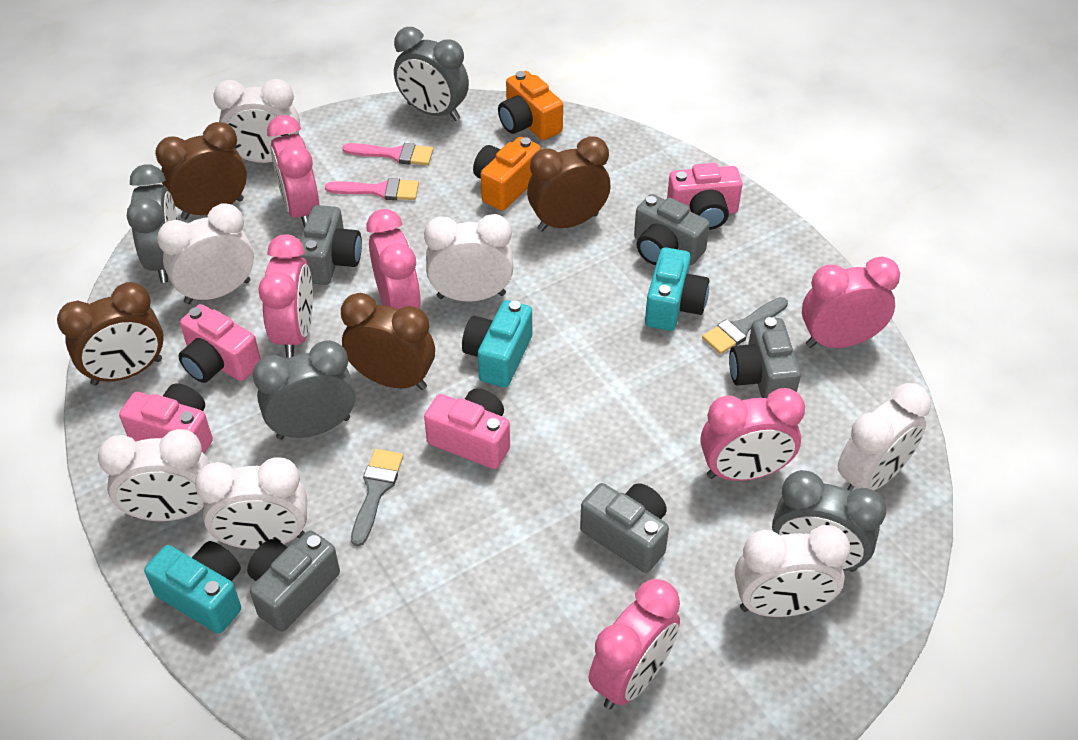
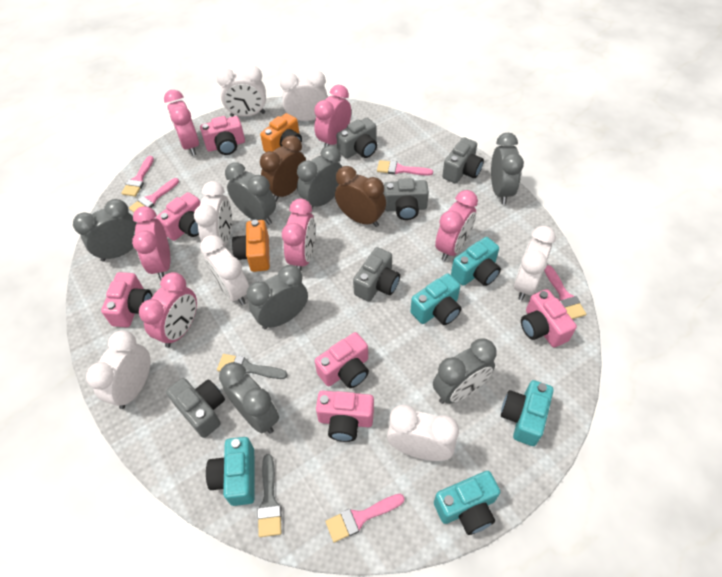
brown clock: 4 -> 2
grey clock: 4 -> 7
pink brush: 2 -> 5
pink camera: 4 -> 6
turquoise camera: 3 -> 5

